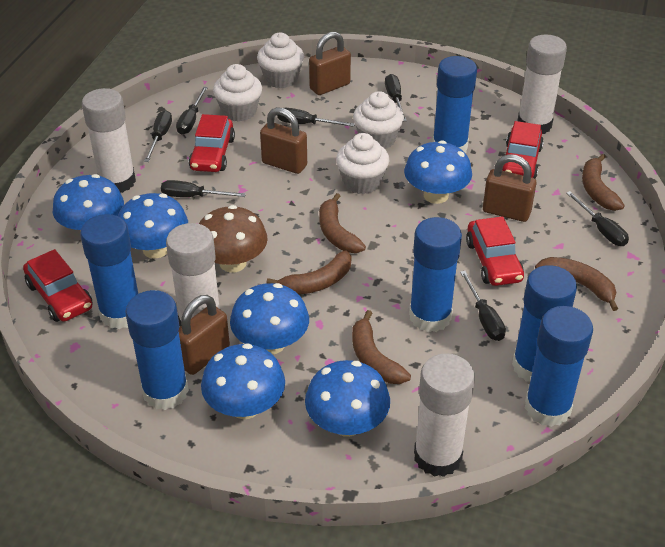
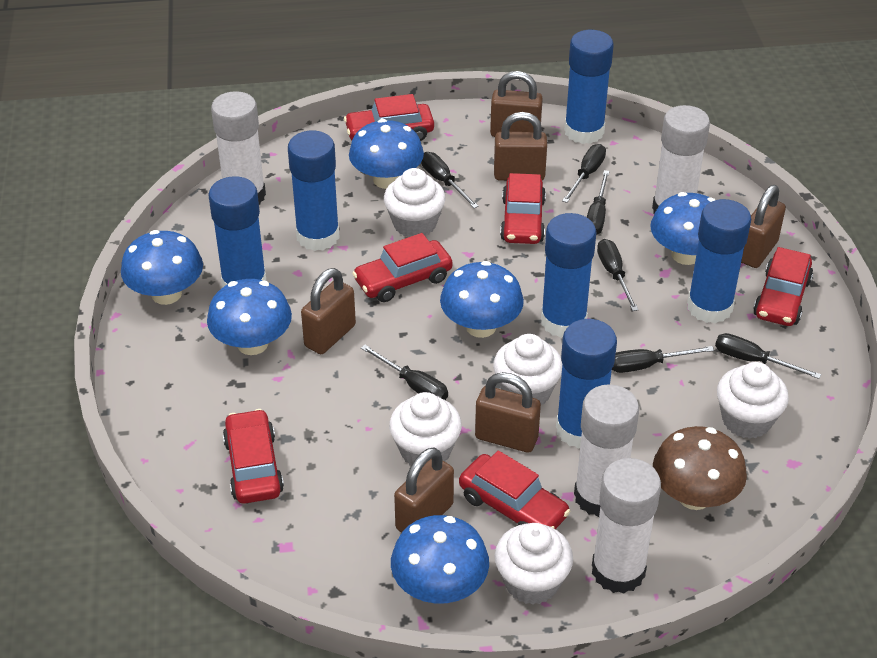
brown banana: 5 -> 0
brown padlock: 4 -> 6
red car: 4 -> 6
white cupcake: 4 -> 5

